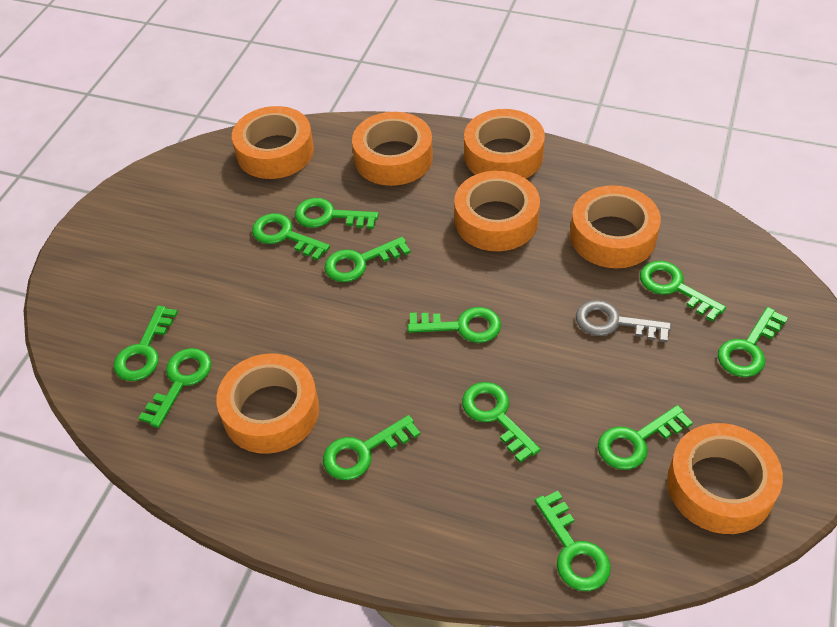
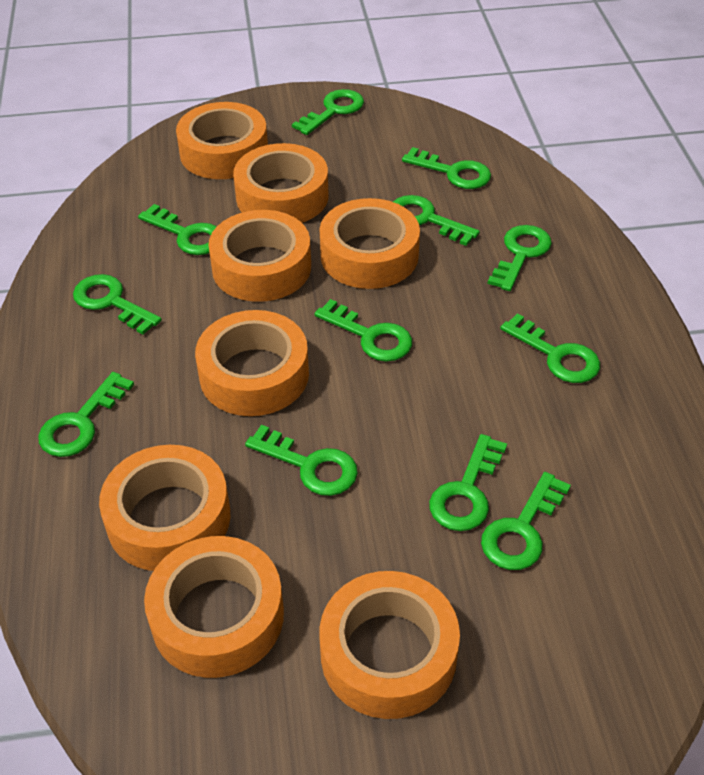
grey key: 1 -> 0
orange tape: 7 -> 8

